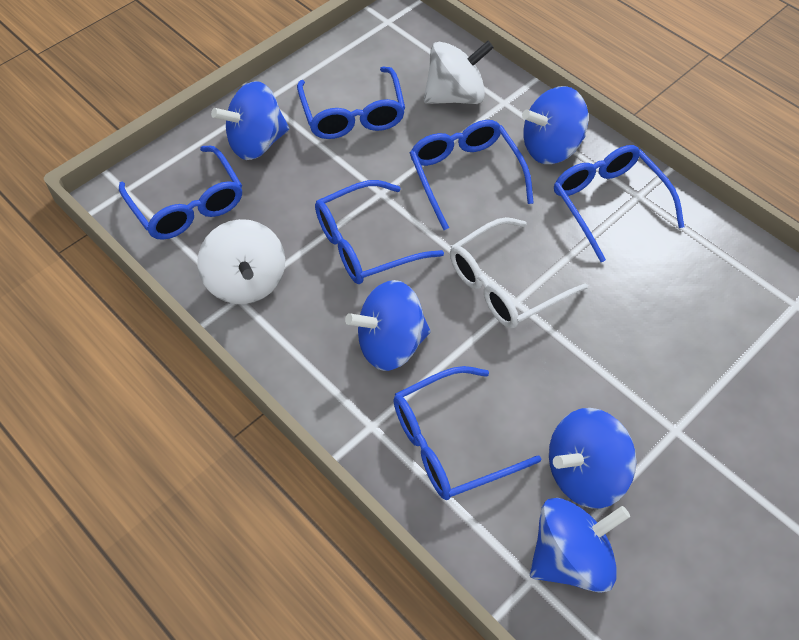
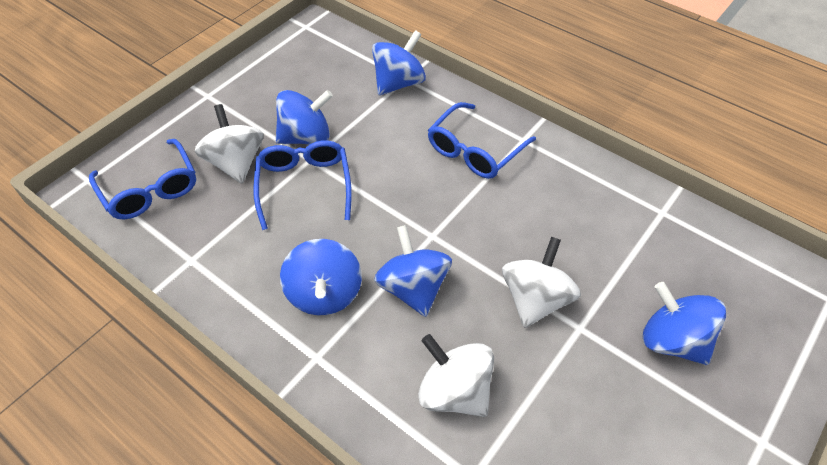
blue glasses: 6 -> 3
white glasses: 1 -> 0
white spinning top: 2 -> 3

